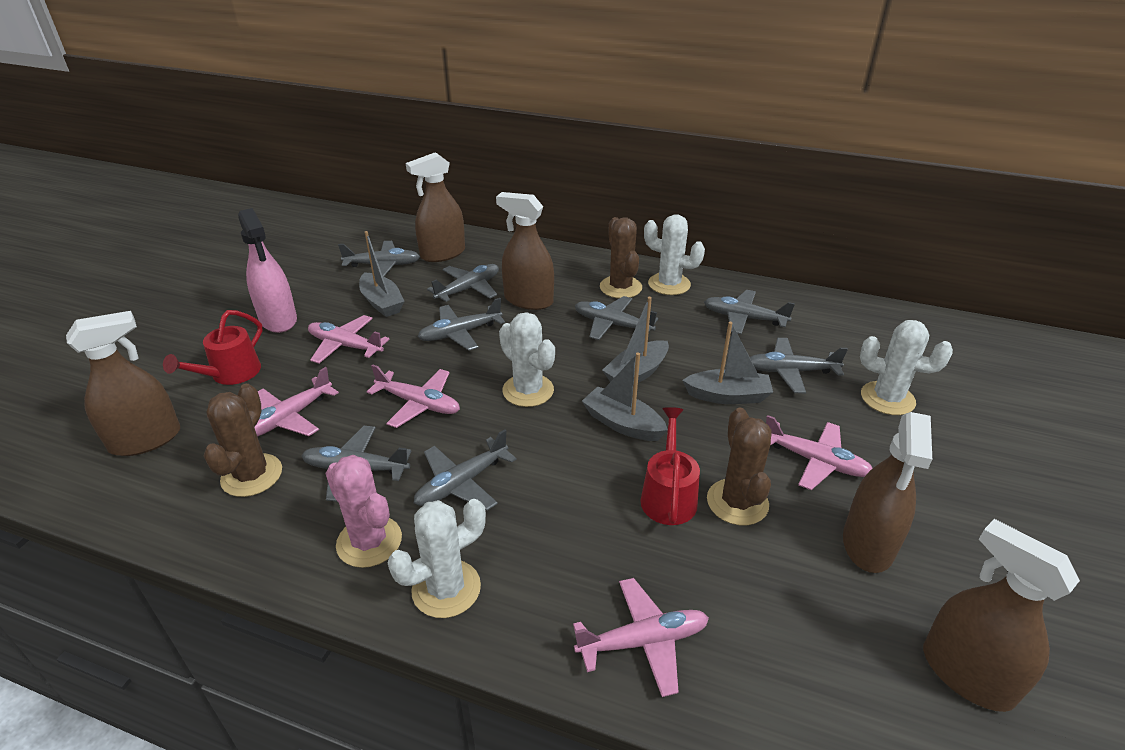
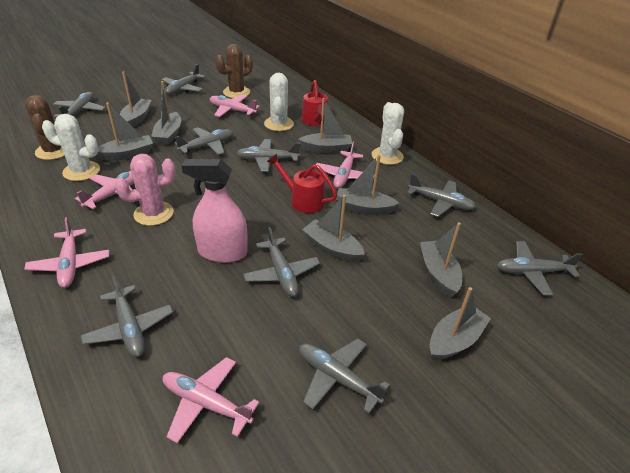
brown cactus: 3 -> 2
brown spray bottle: 5 -> 0
grey boat: 4 -> 8
grey plane: 8 -> 9
white cactus: 4 -> 3

